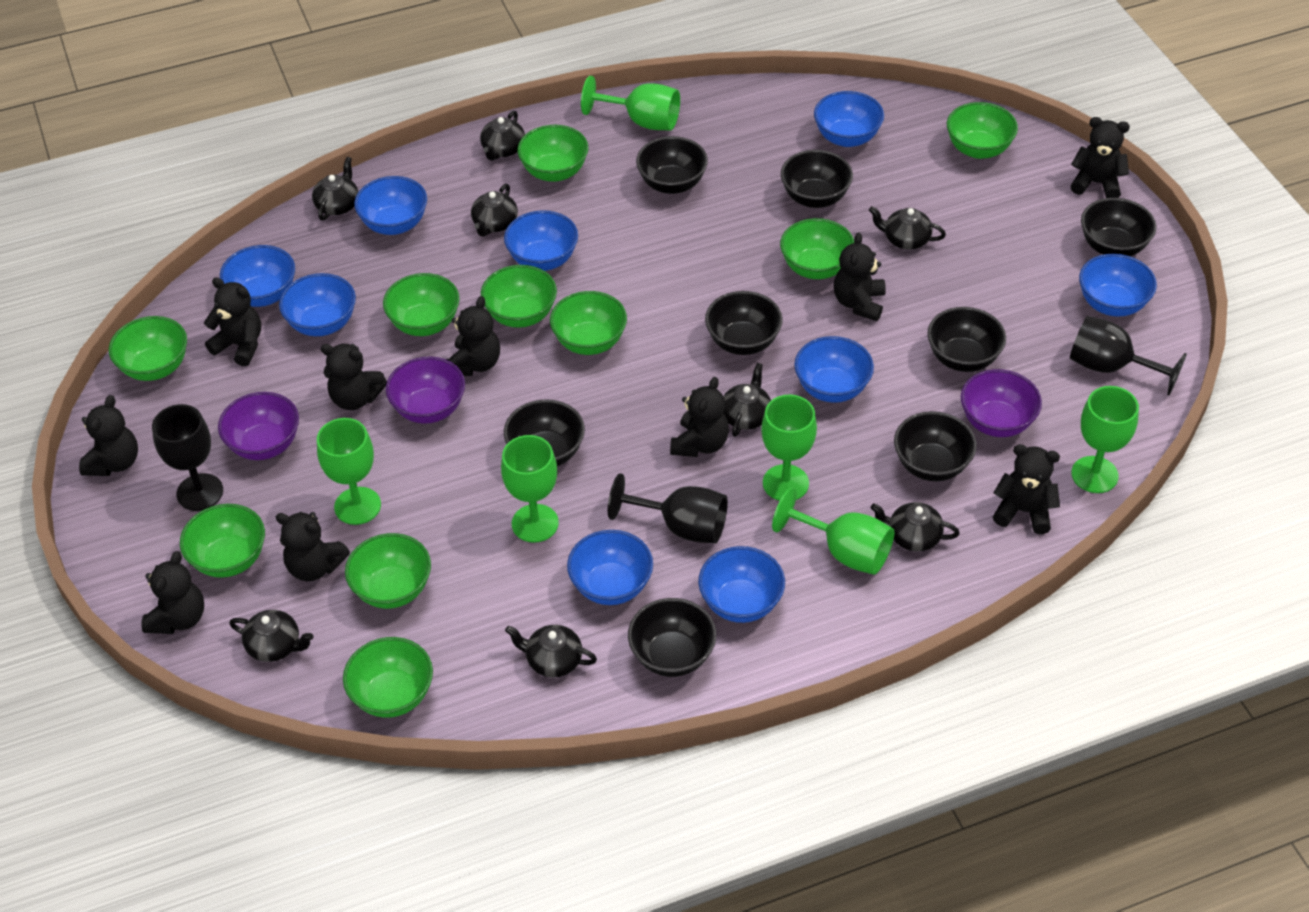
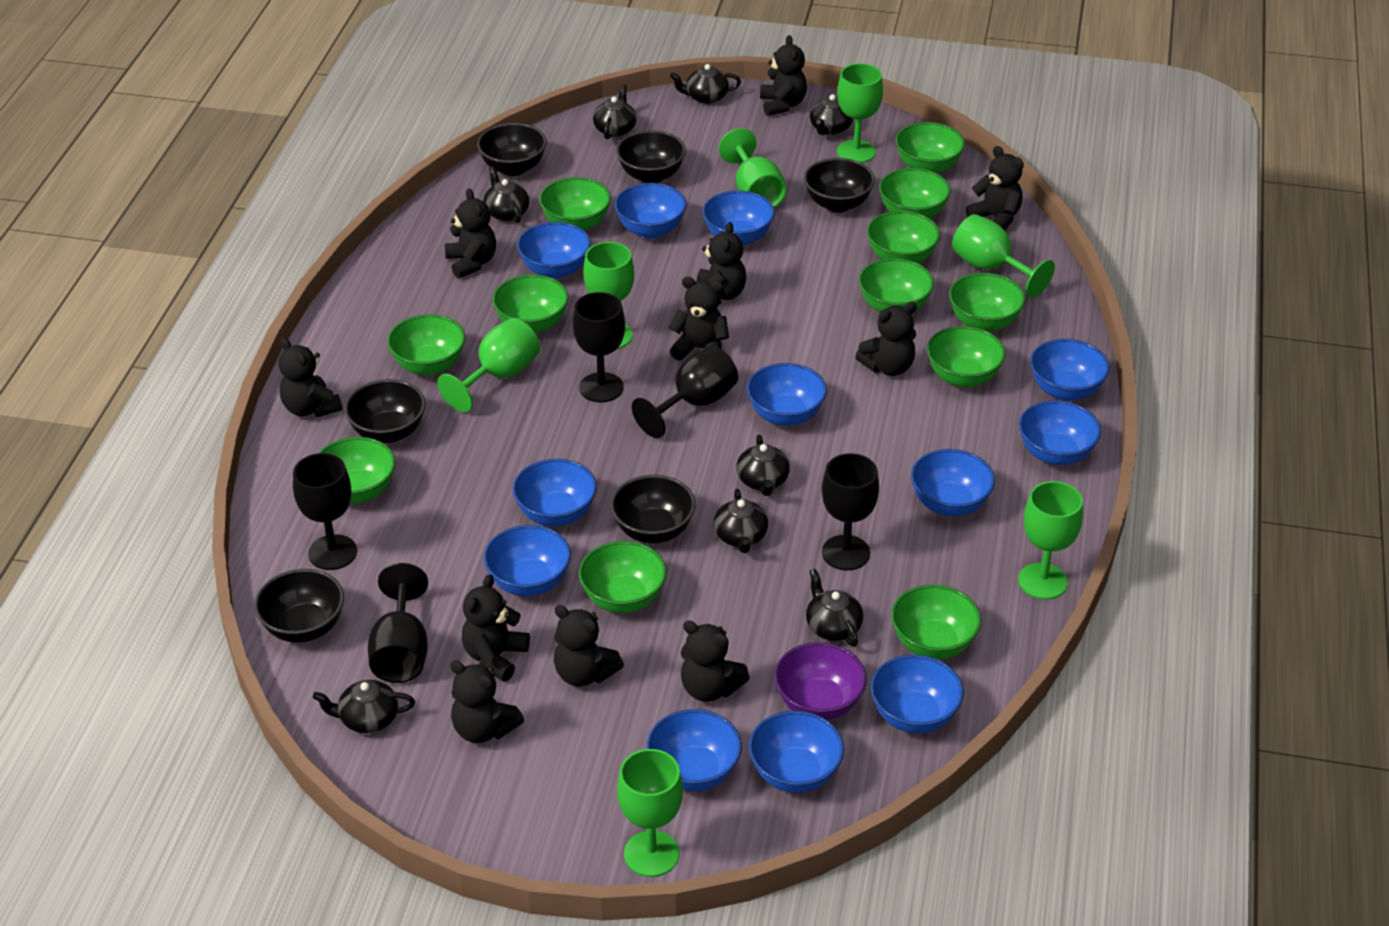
black bowl: 8 -> 6
black goblet: 3 -> 5
black teddy bear: 10 -> 11
blue bowl: 9 -> 12
green bowl: 10 -> 12
green goblet: 6 -> 7
purple bowl: 3 -> 1

